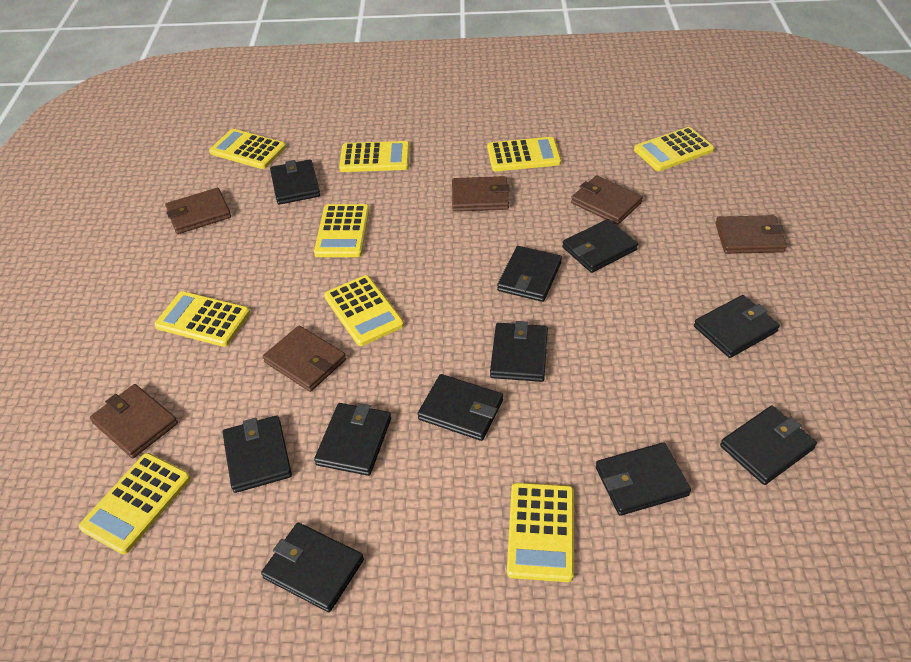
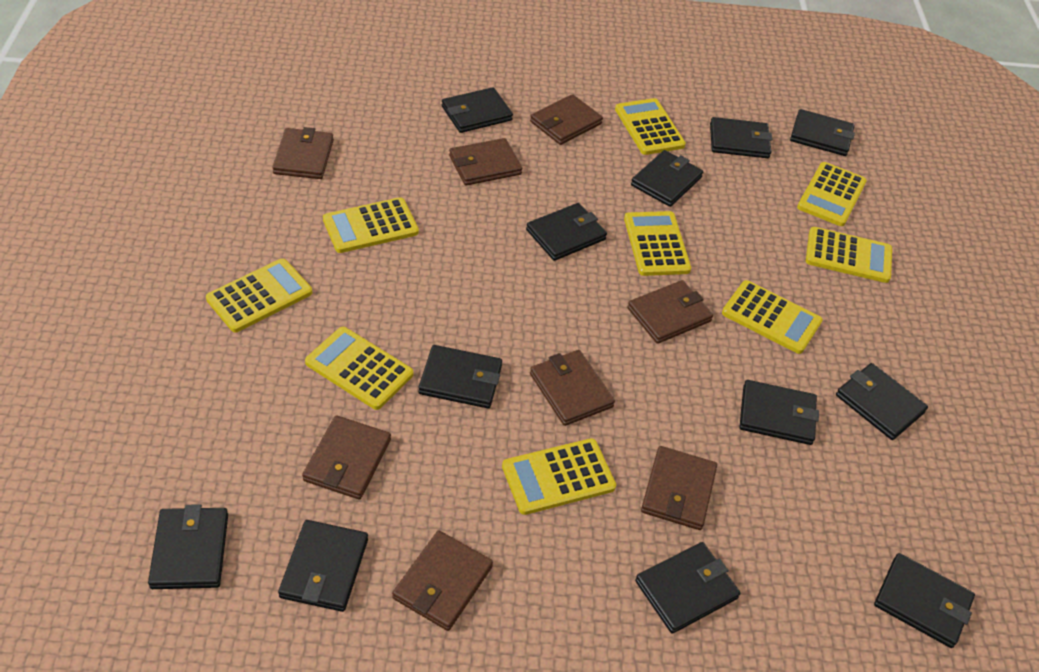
black wallet: 11 -> 12
brown wallet: 6 -> 8

